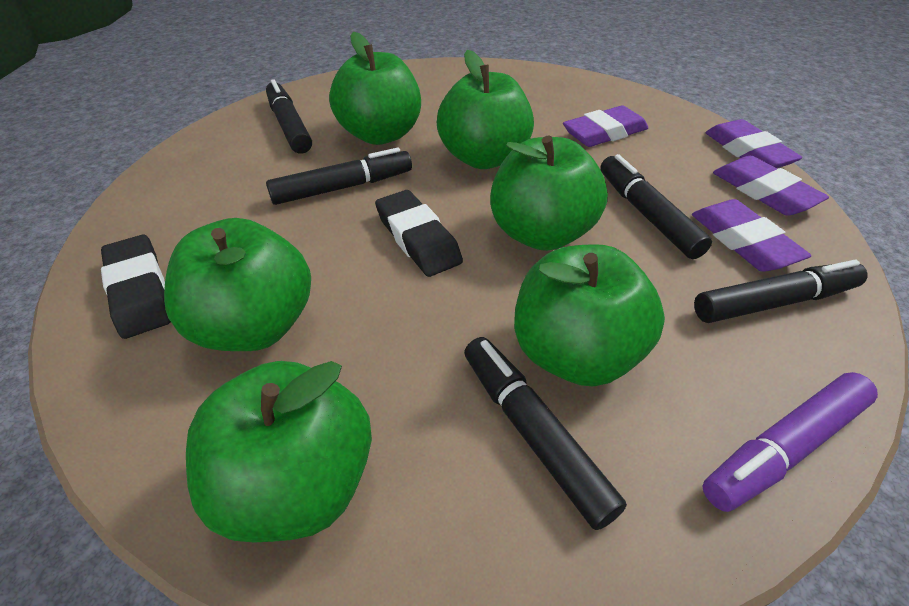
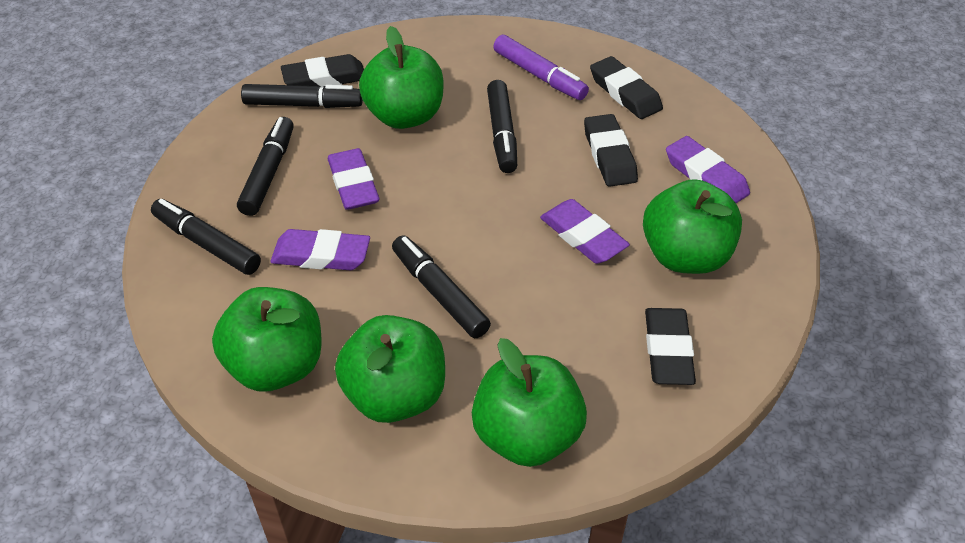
black eraser: 2 -> 4
green apple: 6 -> 5

